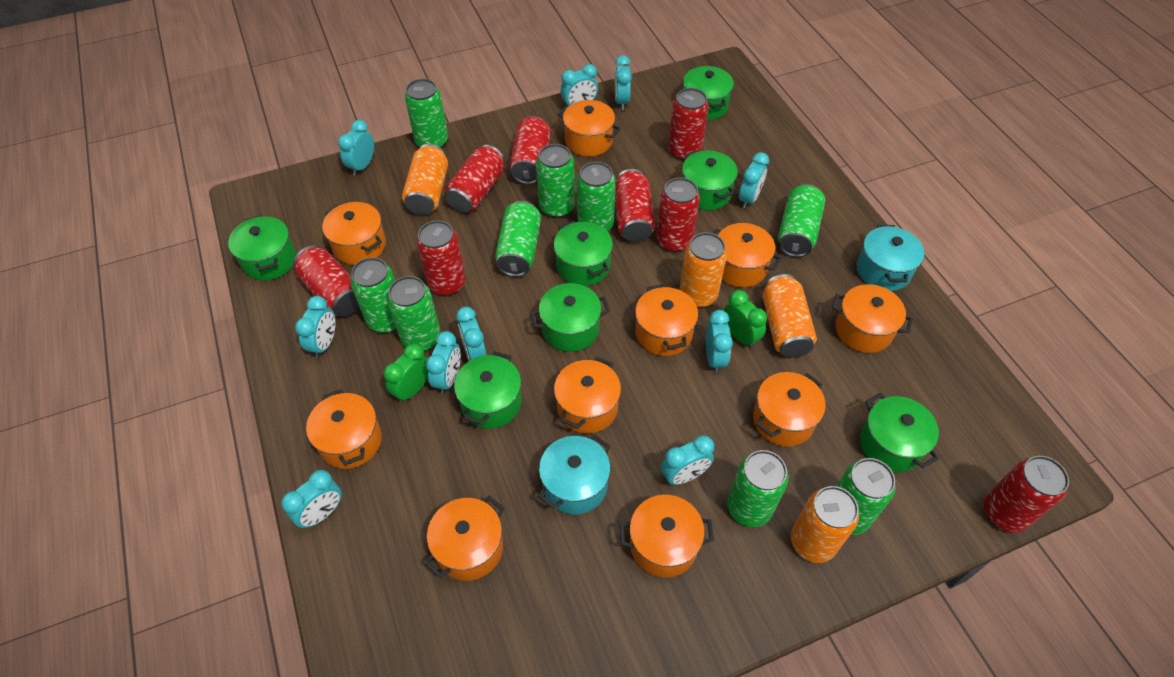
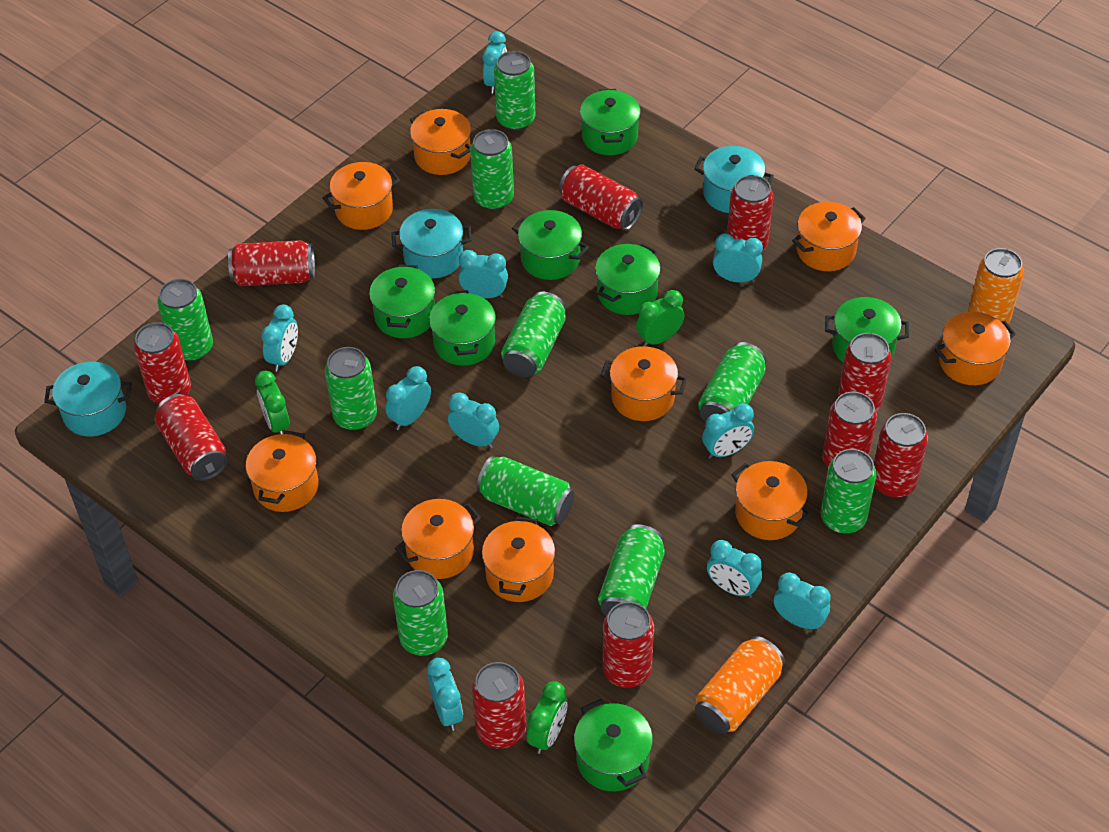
green can: 9 -> 10
green clock: 2 -> 3
orange can: 4 -> 2
orange pot: 10 -> 9
red can: 8 -> 10
turquoise pot: 2 -> 3

